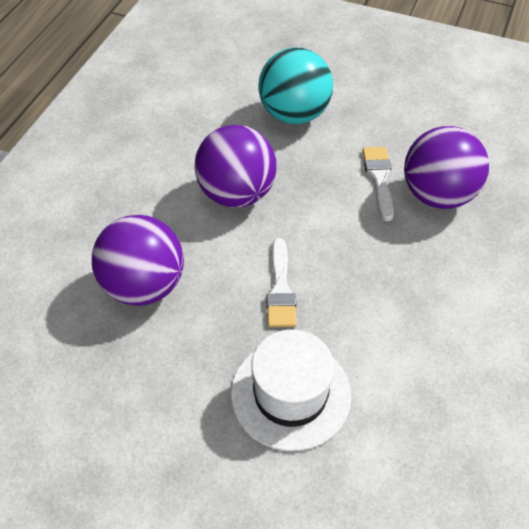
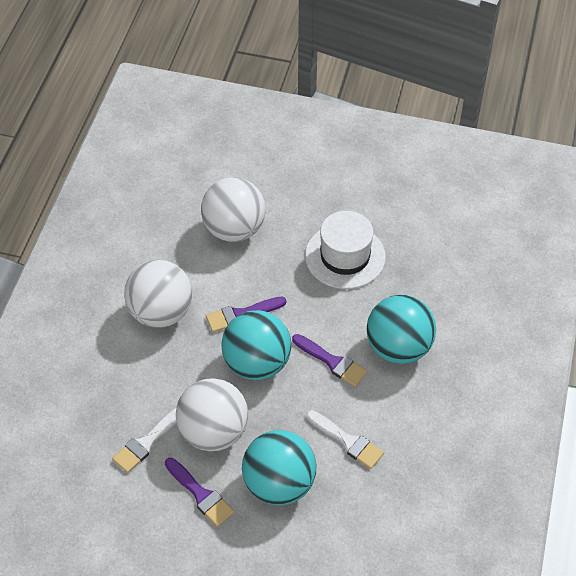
purple ball: 3 -> 0
purple brush: 0 -> 3
turquoise ball: 1 -> 3
white ball: 0 -> 3

